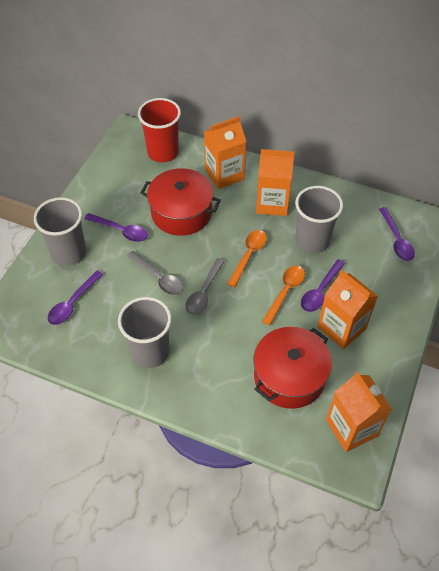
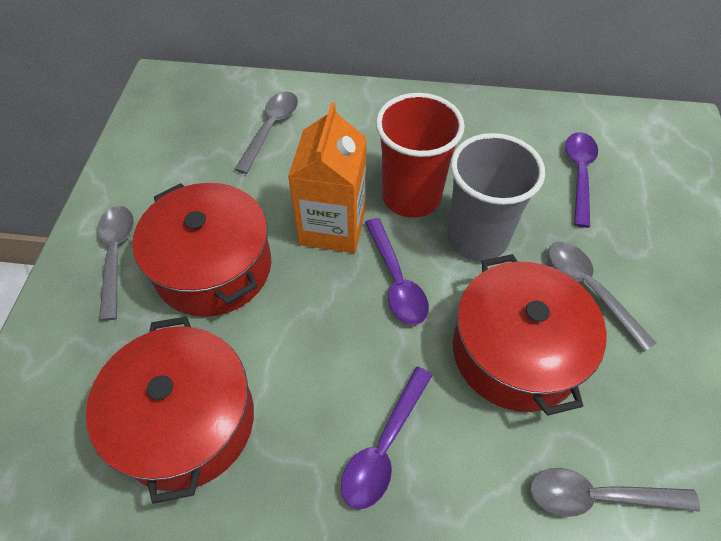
grey cup: 3 -> 1
grey spoon: 2 -> 4
orange carton: 4 -> 1
orange spoon: 2 -> 0
purple spoon: 4 -> 3
red pot: 2 -> 3

